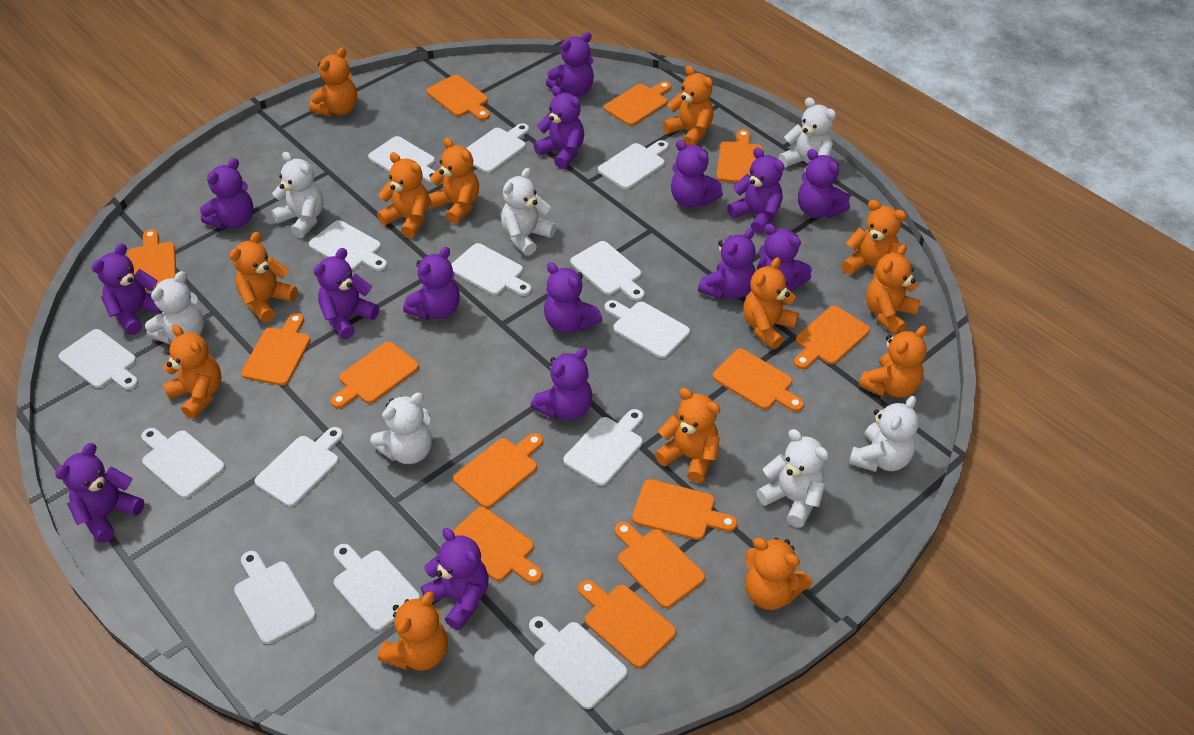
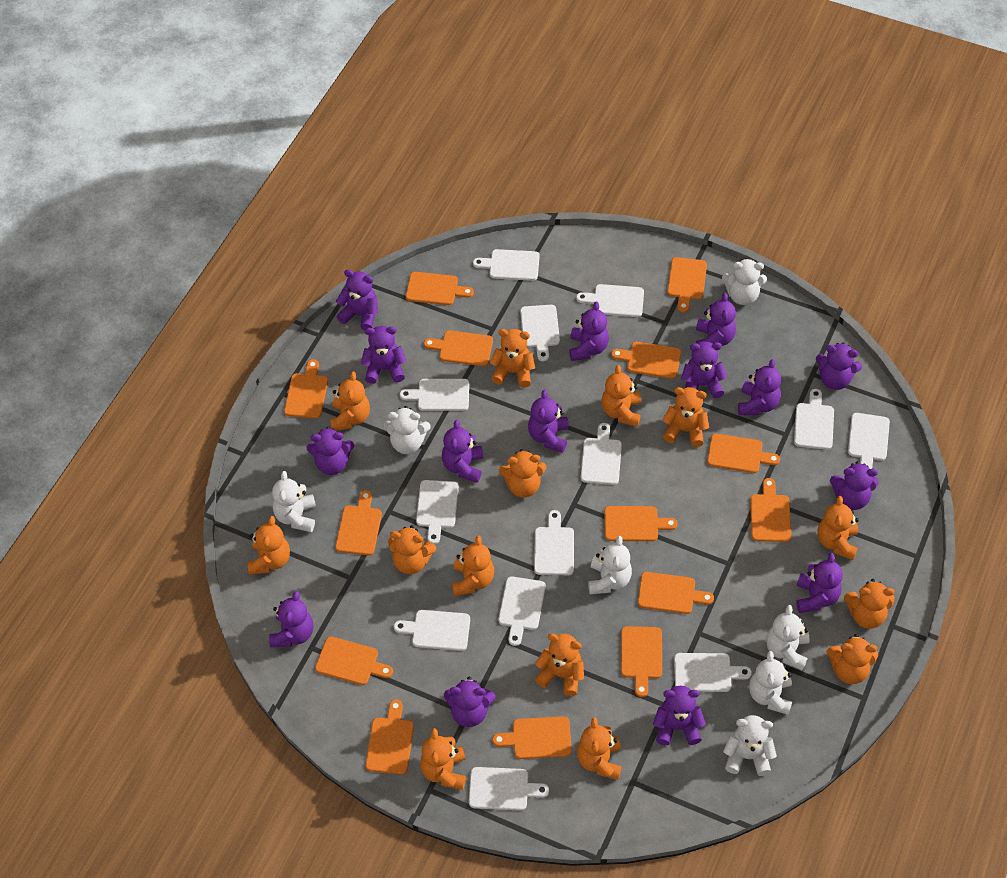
orange cutting board: 13 -> 14
orange teddy bear: 13 -> 14
white cutting board: 14 -> 13

